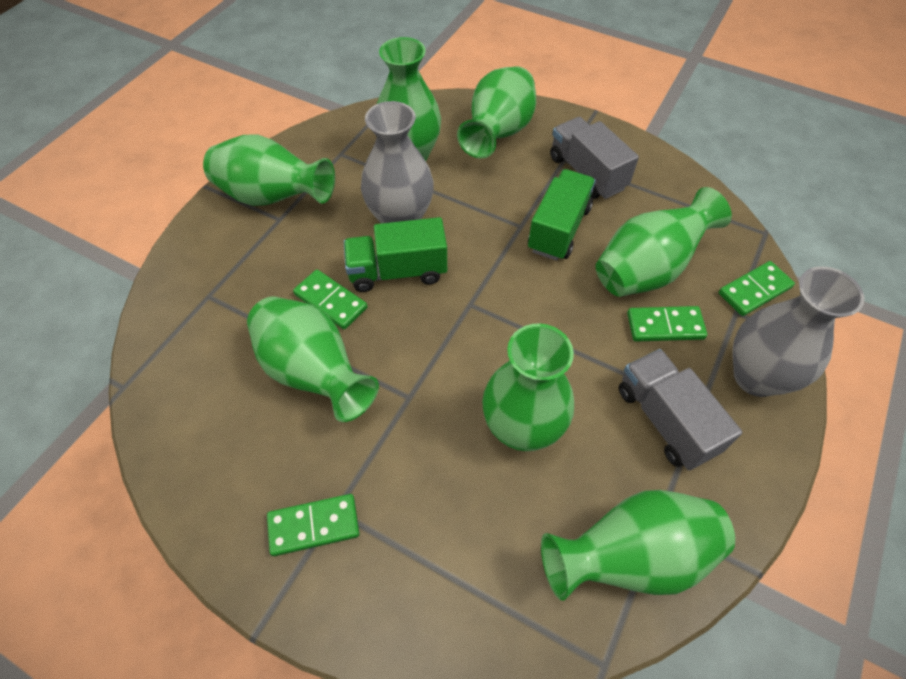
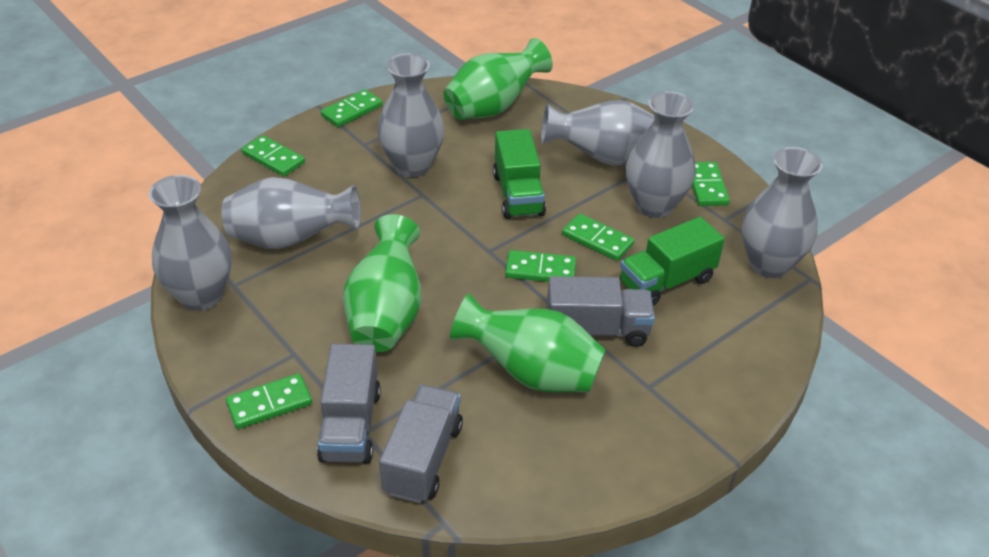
green domino: 4 -> 6
green vase: 7 -> 3
grey truck: 2 -> 3
grey vase: 2 -> 6

